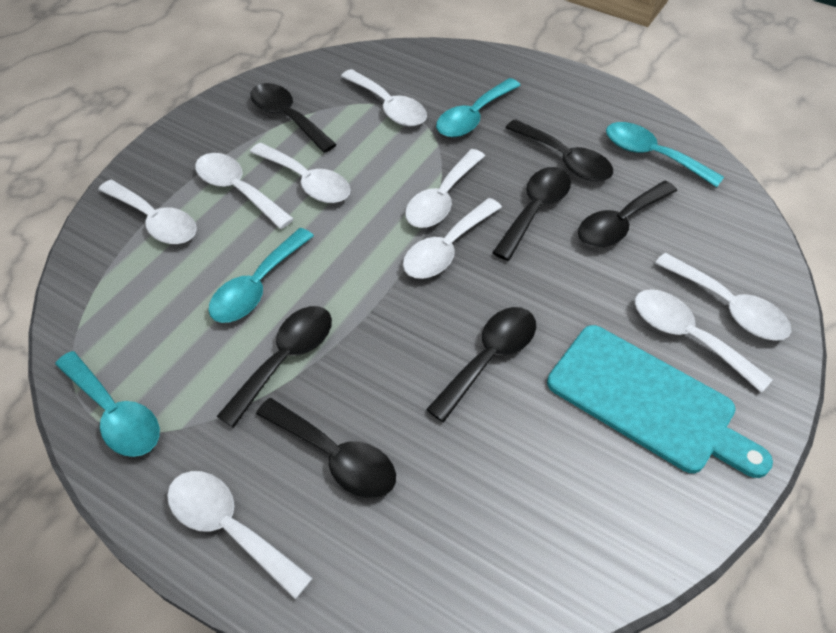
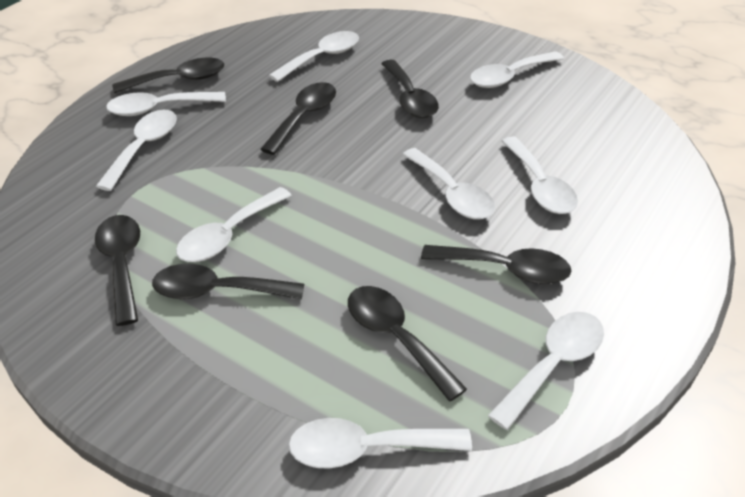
turquoise cutting board: 1 -> 0
turquoise spoon: 4 -> 0

